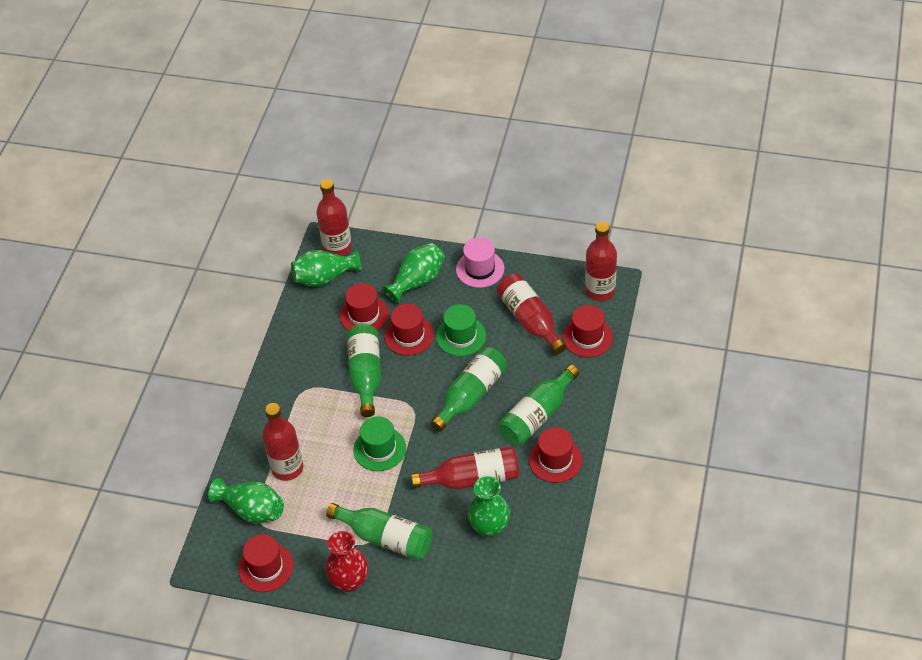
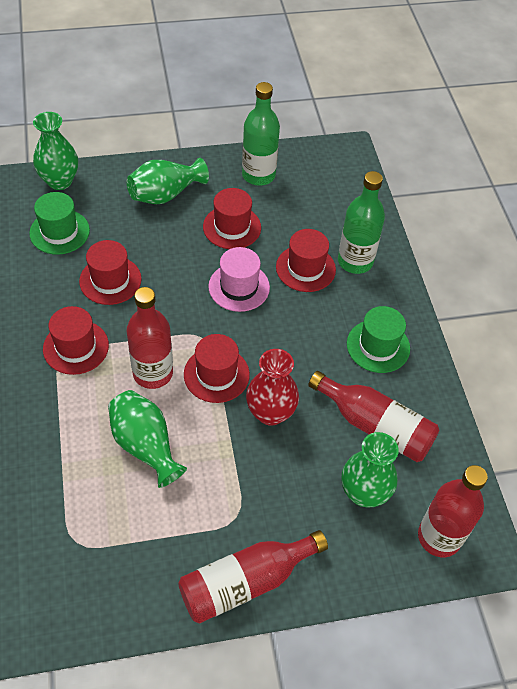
green bottle: 4 -> 2
red bottle: 5 -> 4

